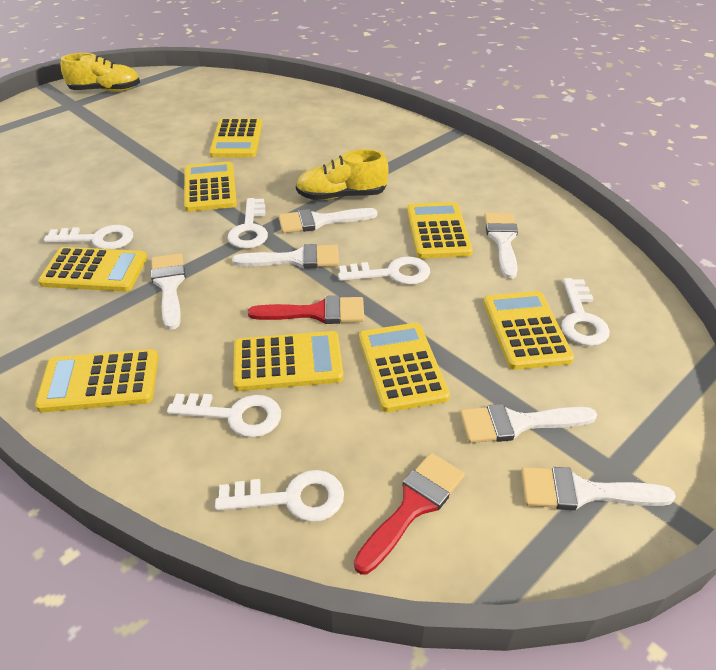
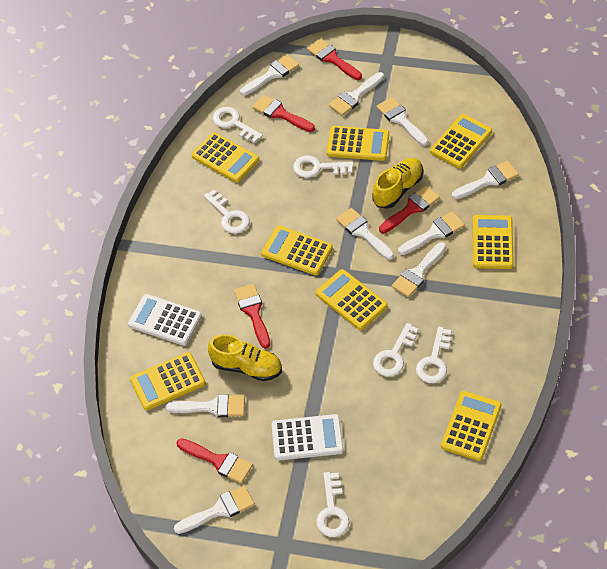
red brush: 2 -> 5
white brush: 6 -> 9
white calculator: 0 -> 2

